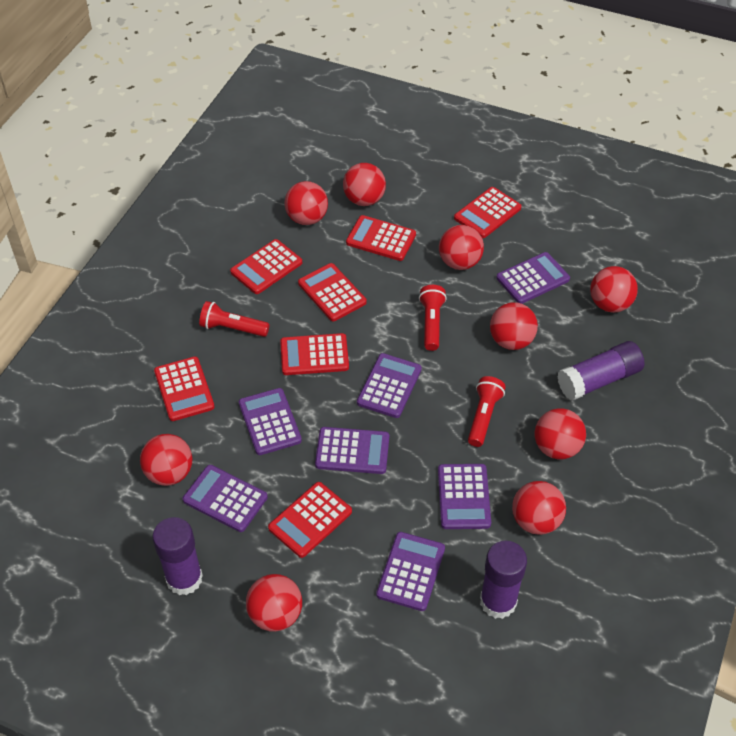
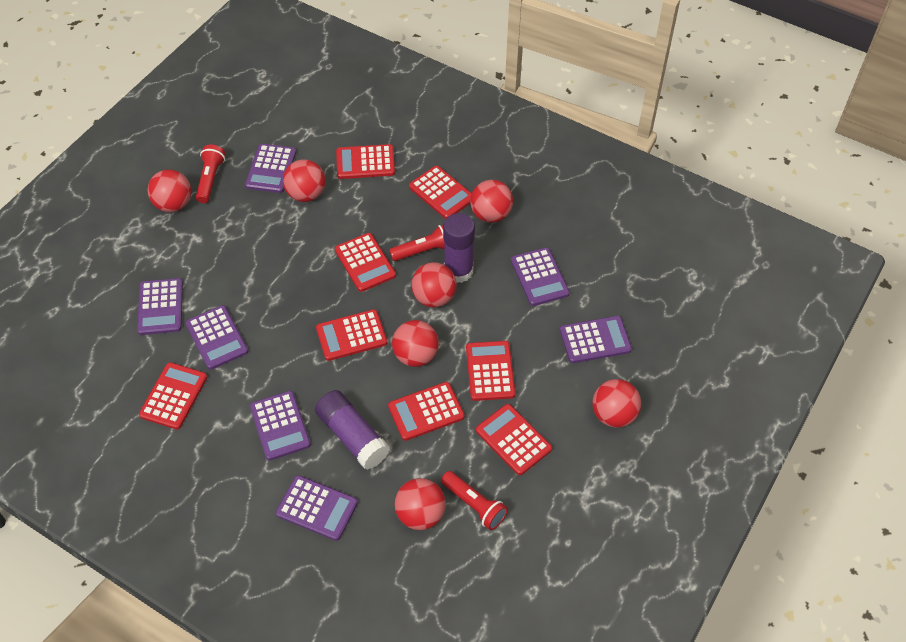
purple glue stick: 3 -> 2
red ball: 9 -> 7
red calculator: 7 -> 8

